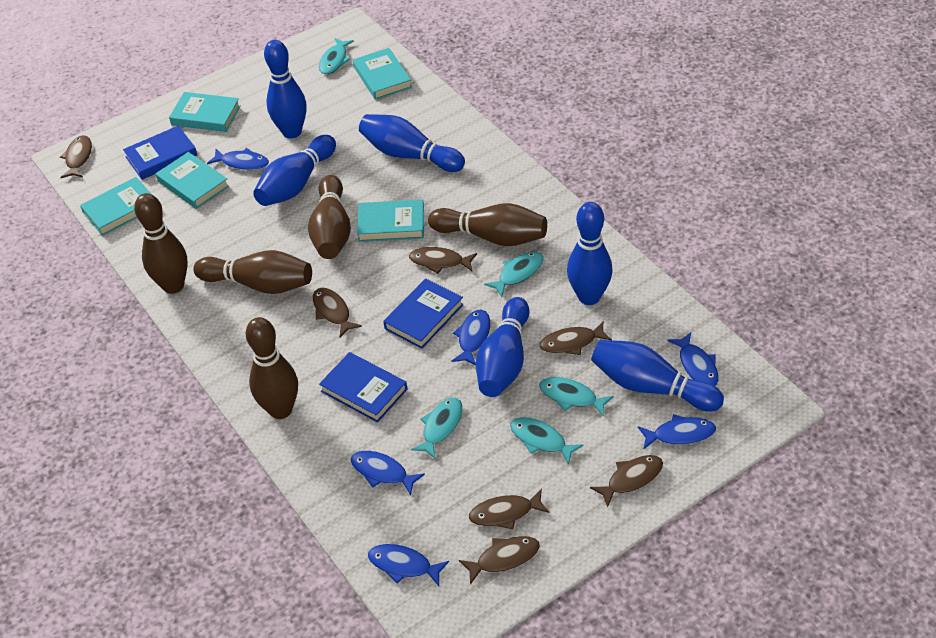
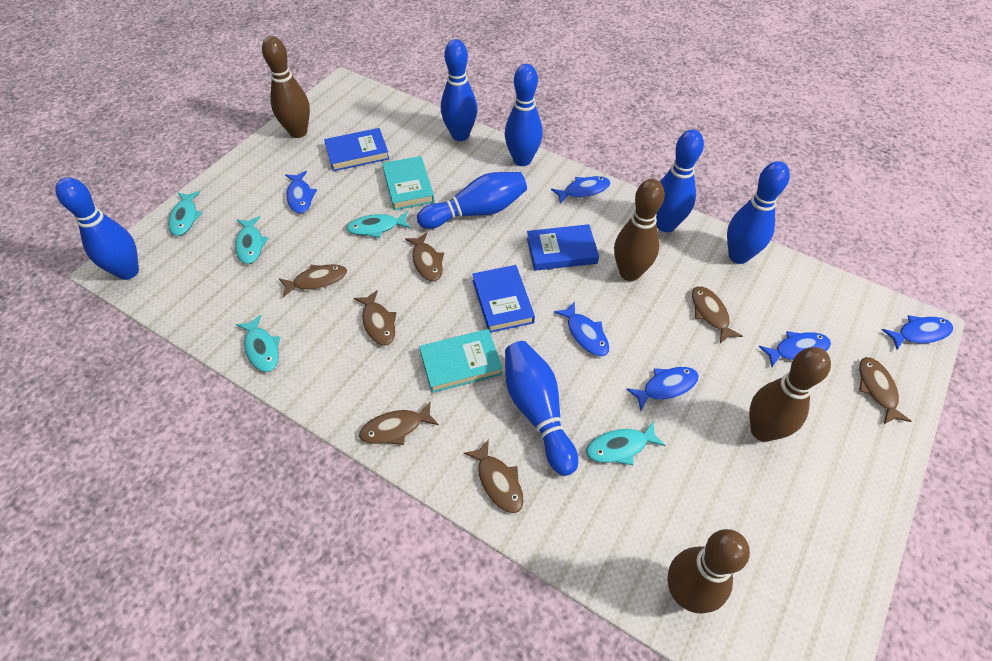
blue bowling pin: 6 -> 7
brown bowling pin: 5 -> 4
turquoise book: 5 -> 2

